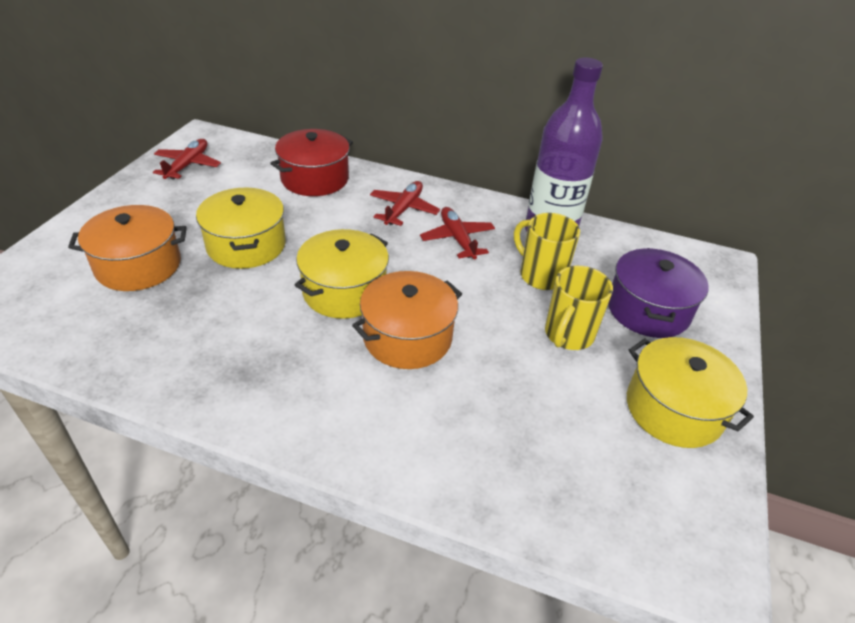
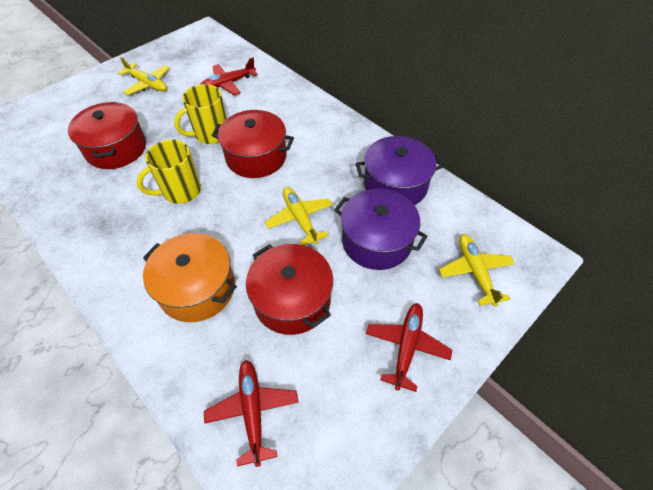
orange pot: 2 -> 1
purple bottle: 1 -> 0
purple pot: 1 -> 2
red pot: 1 -> 3
yellow plane: 0 -> 3
yellow pot: 3 -> 0

